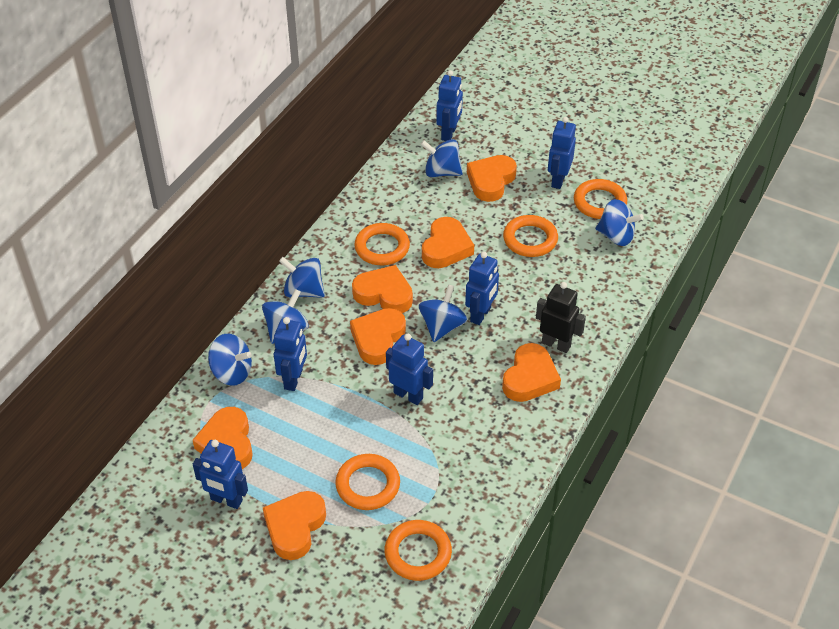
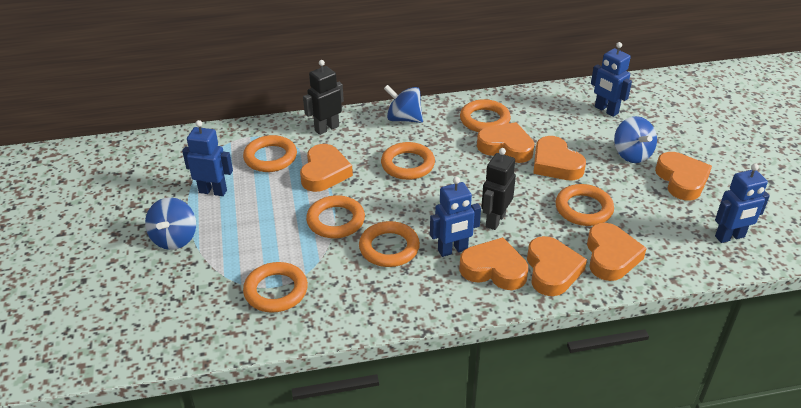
black robot: 1 -> 2
blue robot: 6 -> 4
blue spinning top: 6 -> 3
orange ring: 5 -> 7

